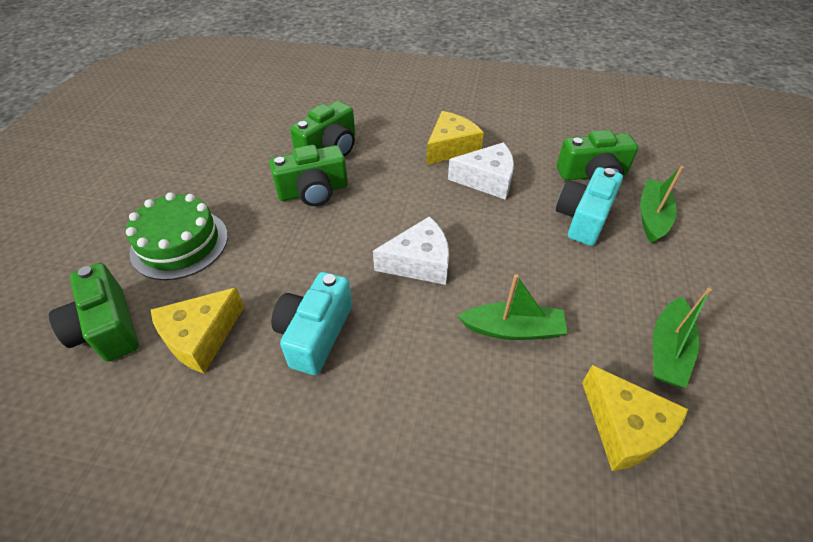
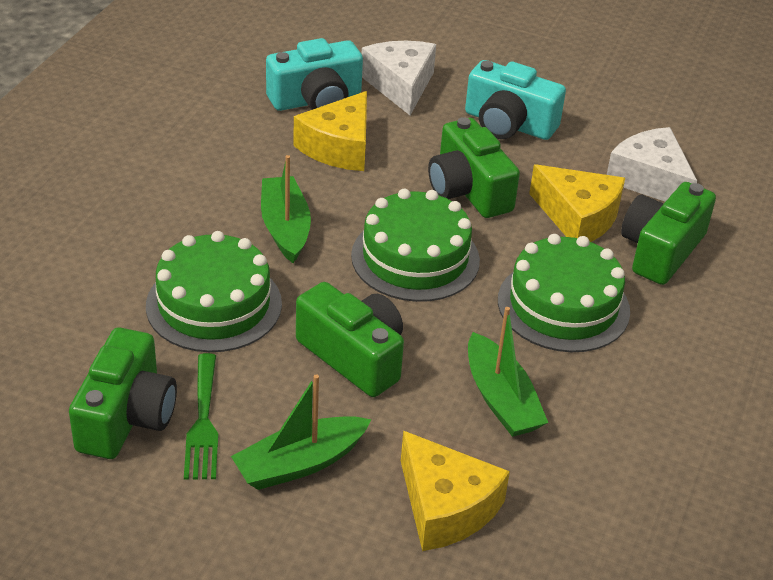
green cake: 1 -> 3
green fork: 0 -> 1

